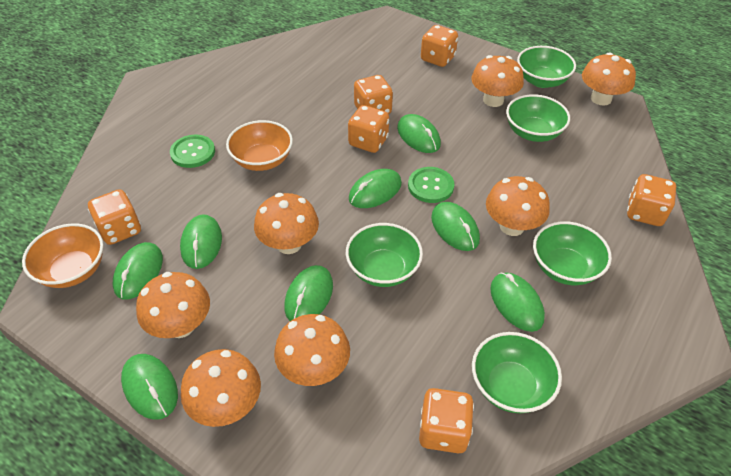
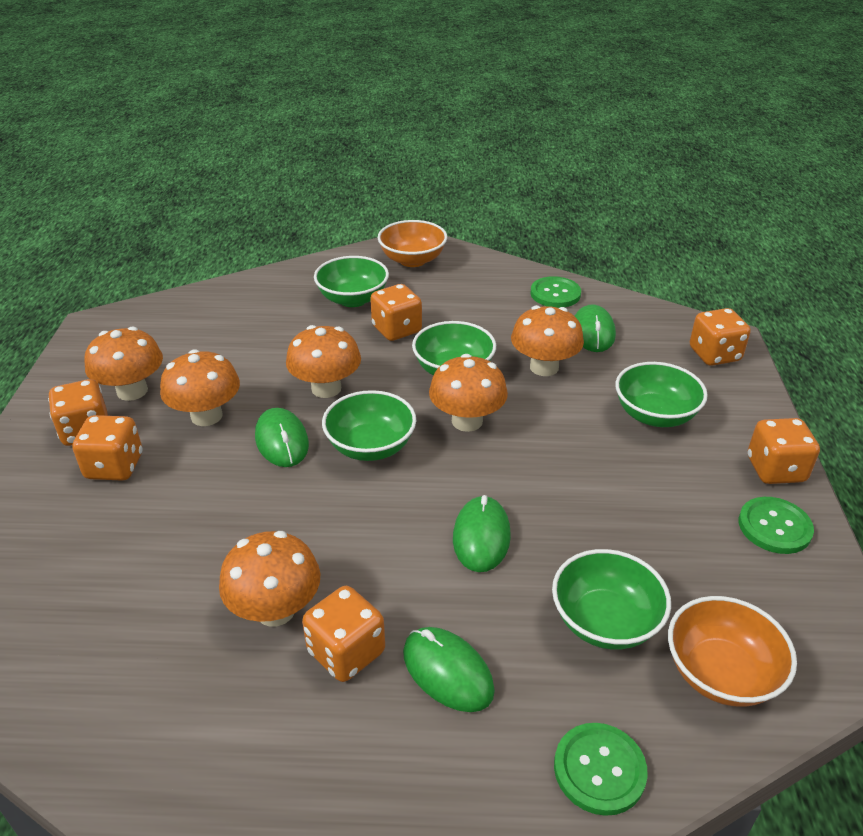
green button: 2 -> 3
green mouse: 8 -> 4
orange mushroom: 7 -> 6

